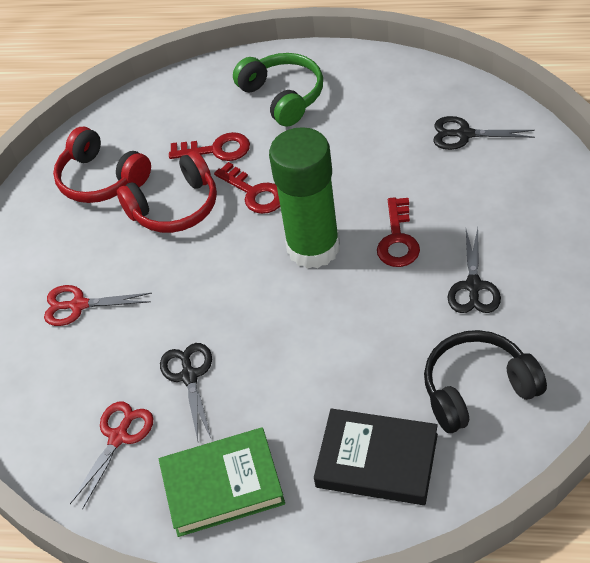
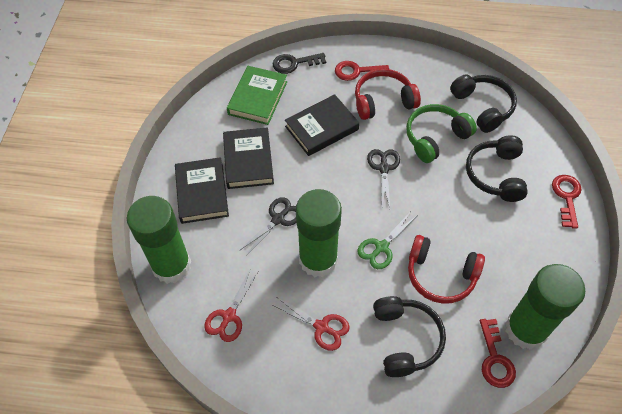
black book: 1 -> 3
black headphones: 1 -> 3
black key: 0 -> 1
black scissors: 3 -> 2
green glue stick: 1 -> 3
green scissors: 0 -> 1

